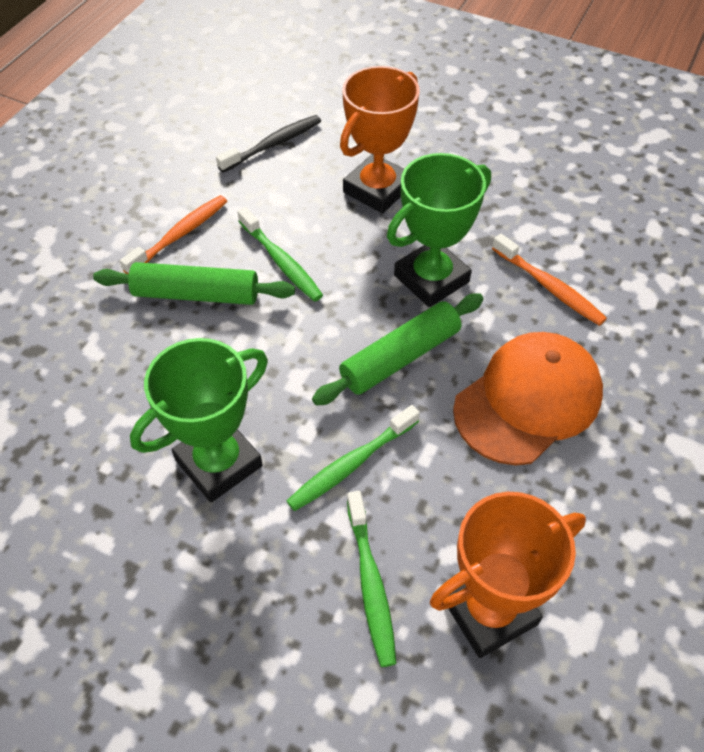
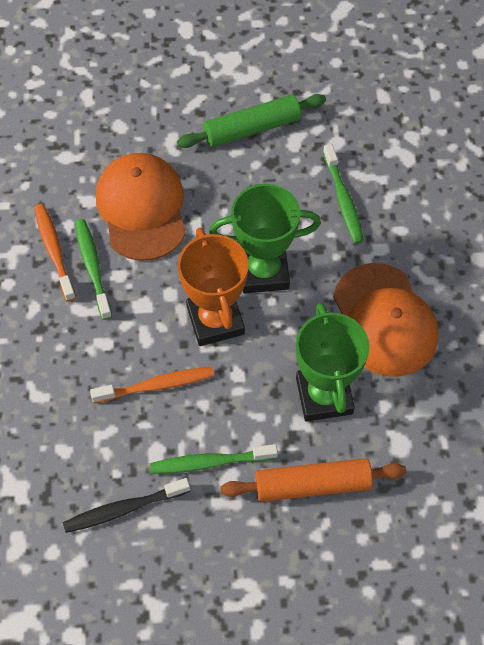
green rolling pin: 2 -> 1
orange cap: 1 -> 2
orange rolling pin: 0 -> 1
orange trophy: 2 -> 1

